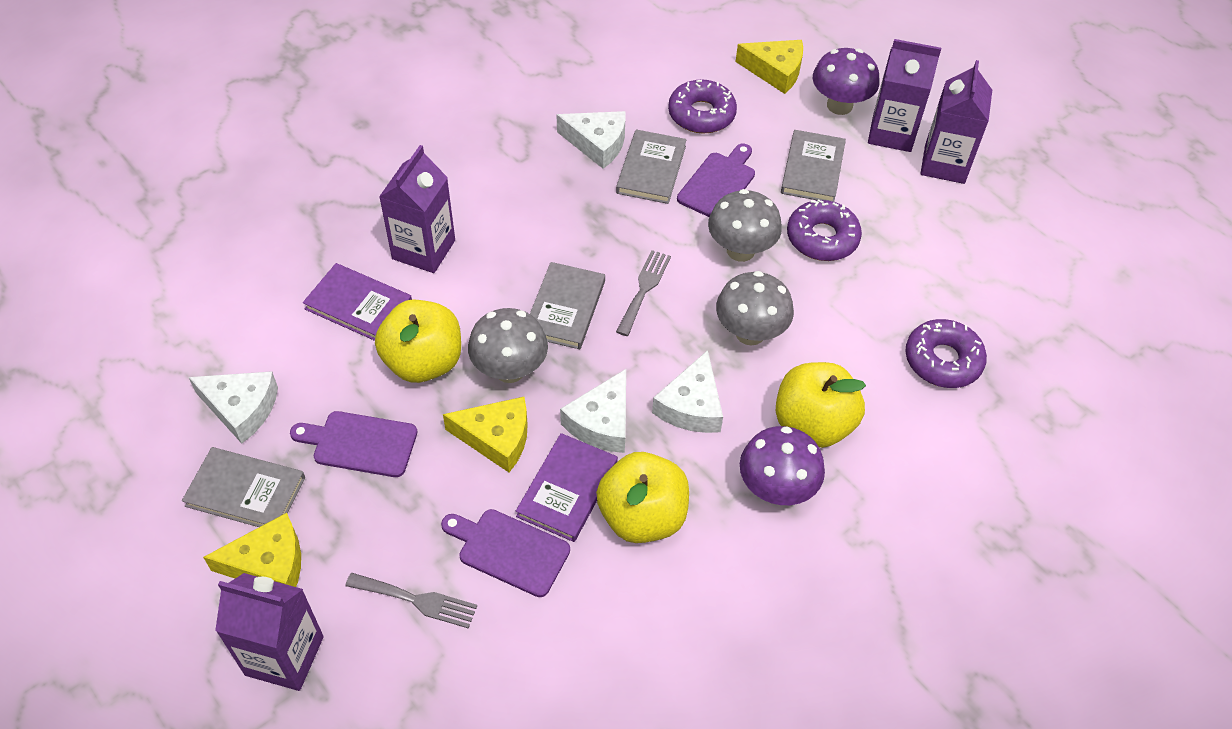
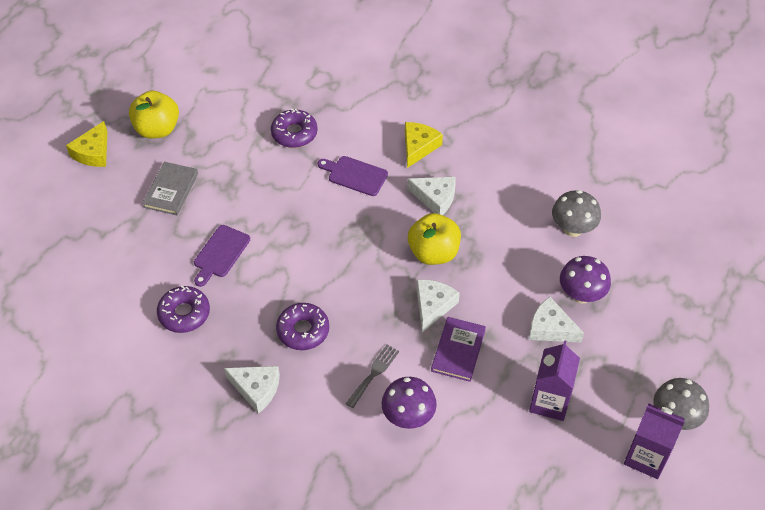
grey book: 4 -> 1
grey fork: 2 -> 1
grey mushroom: 3 -> 2
purple book: 2 -> 1
purple carton: 4 -> 2
purple cutting board: 3 -> 2
yellow apple: 3 -> 2
yellow cheese: 3 -> 2

